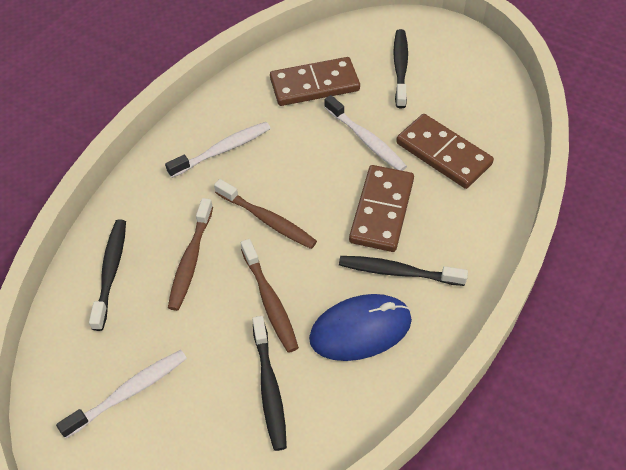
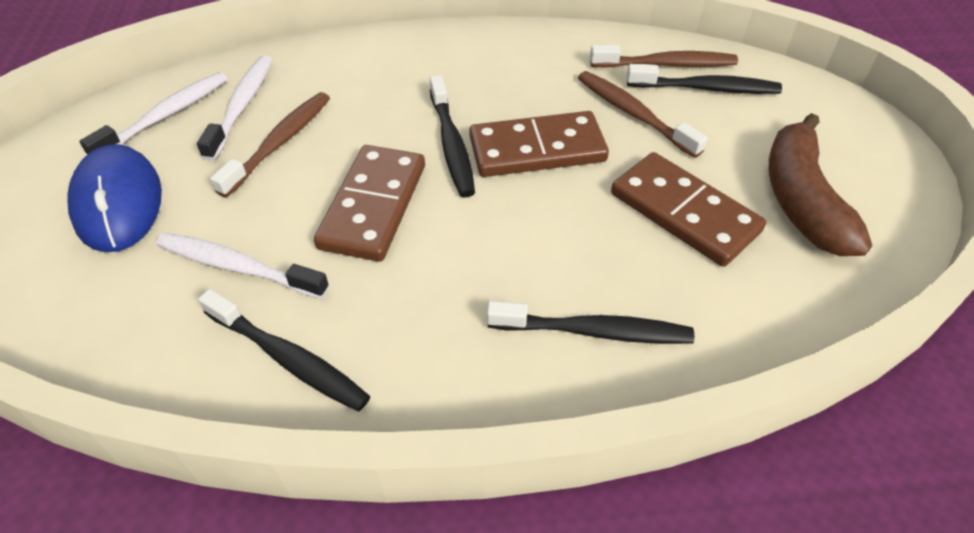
brown banana: 0 -> 1

